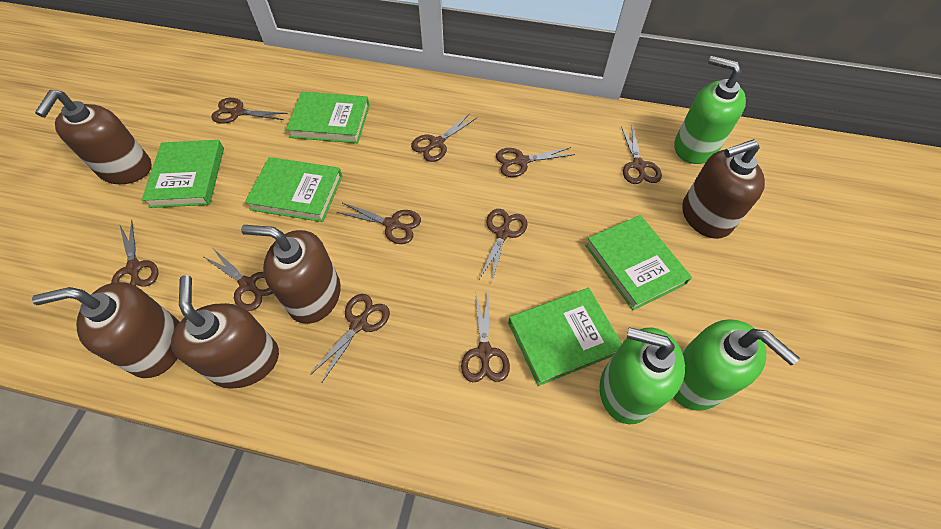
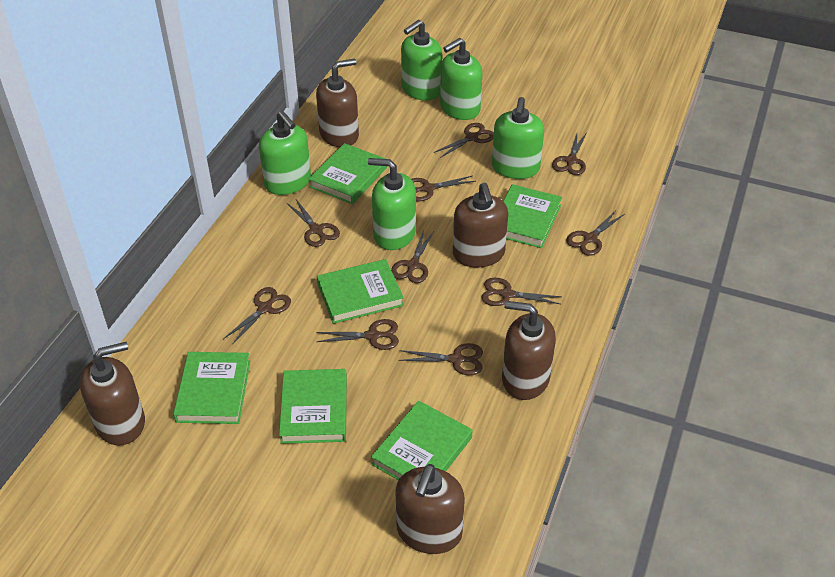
green book: 5 -> 6
green soap dispenser: 3 -> 5

